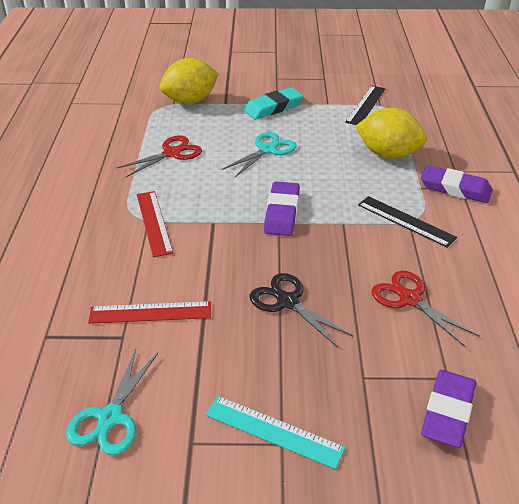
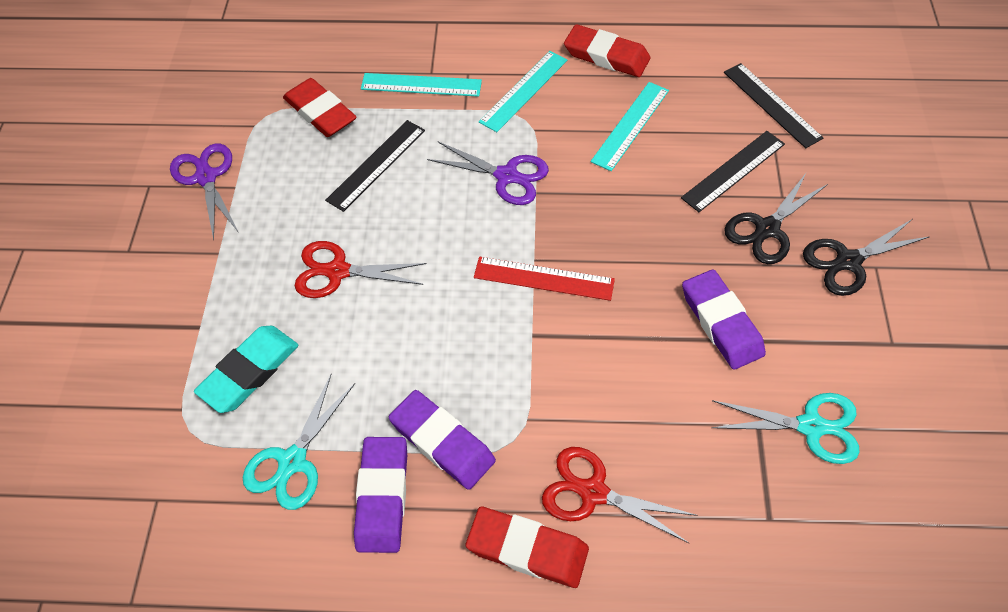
black ruler: 2 -> 3
black scissors: 1 -> 2
purple scissors: 0 -> 2
red eraser: 0 -> 3
red ruler: 2 -> 1
turquoise ruler: 1 -> 3
yellow lemon: 2 -> 0

